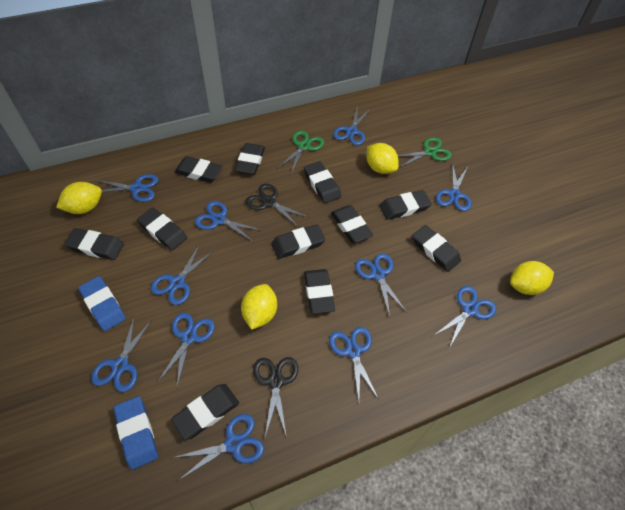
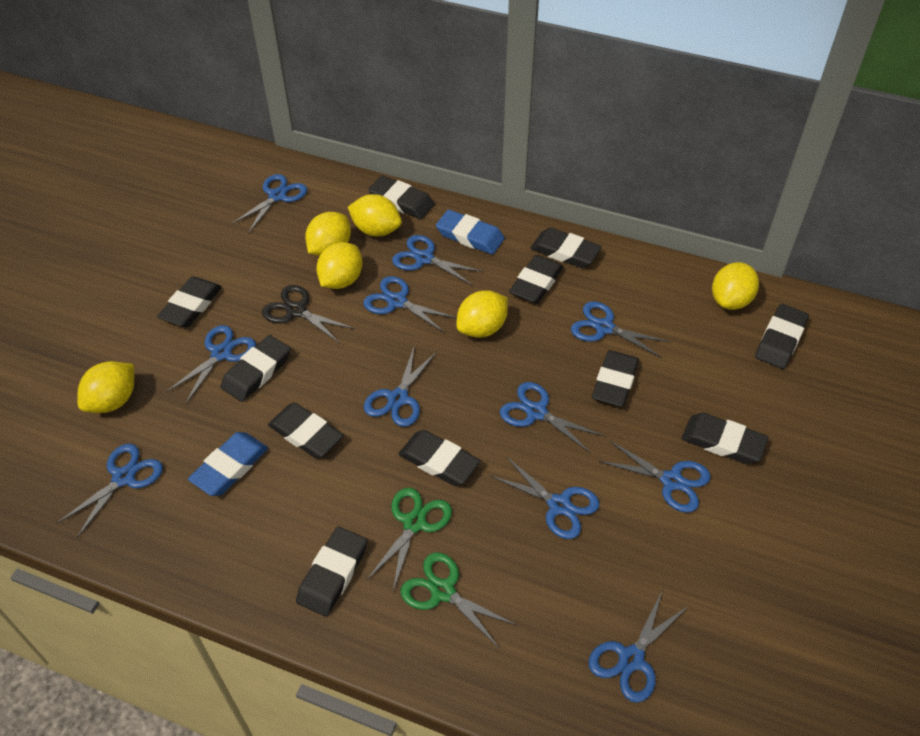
black scissors: 2 -> 1
yellow lemon: 4 -> 6

